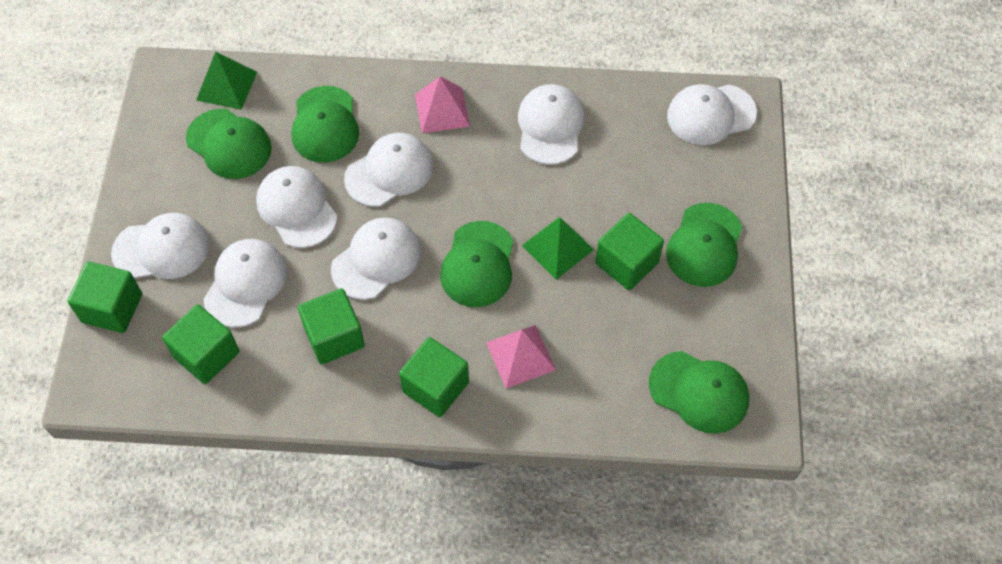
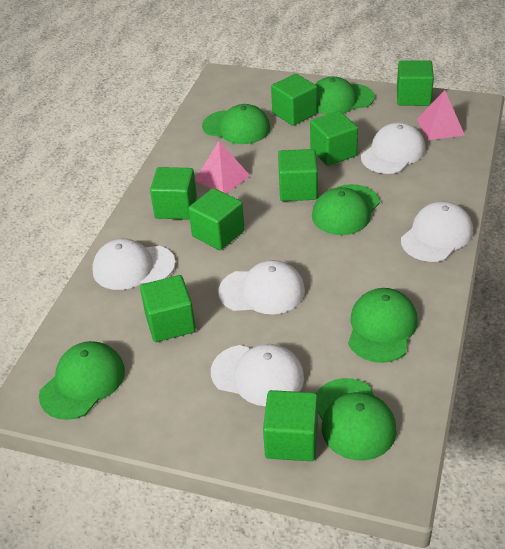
green cap: 5 -> 6
green cube: 5 -> 8
green pyramid: 2 -> 0
white cap: 7 -> 5

